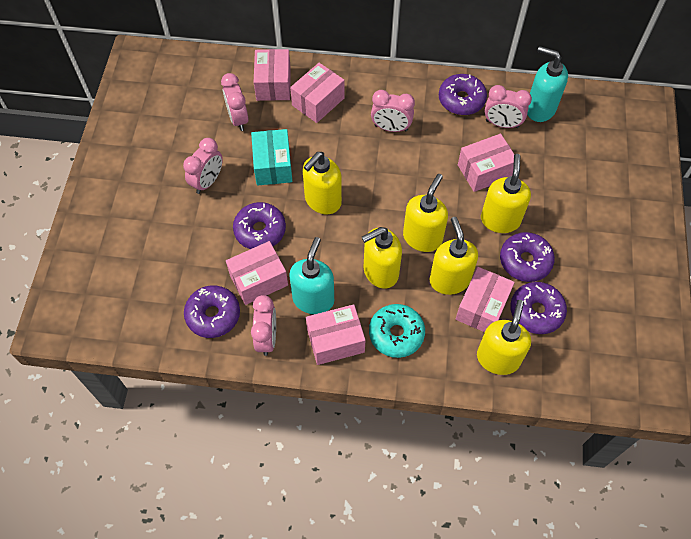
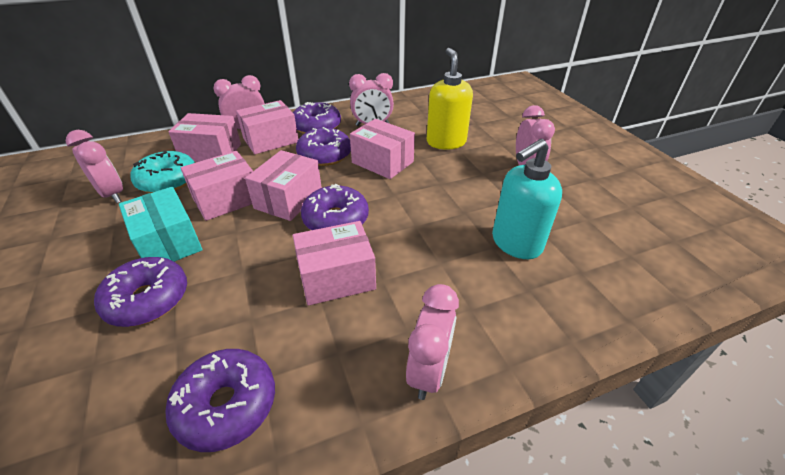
turquoise soap dispenser: 2 -> 1
yellow soap dispenser: 6 -> 1

